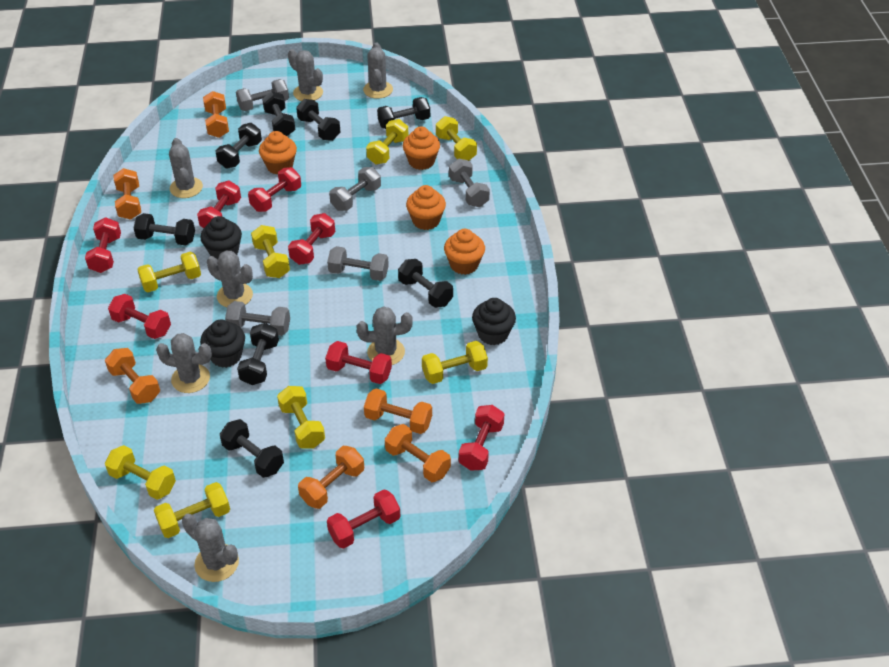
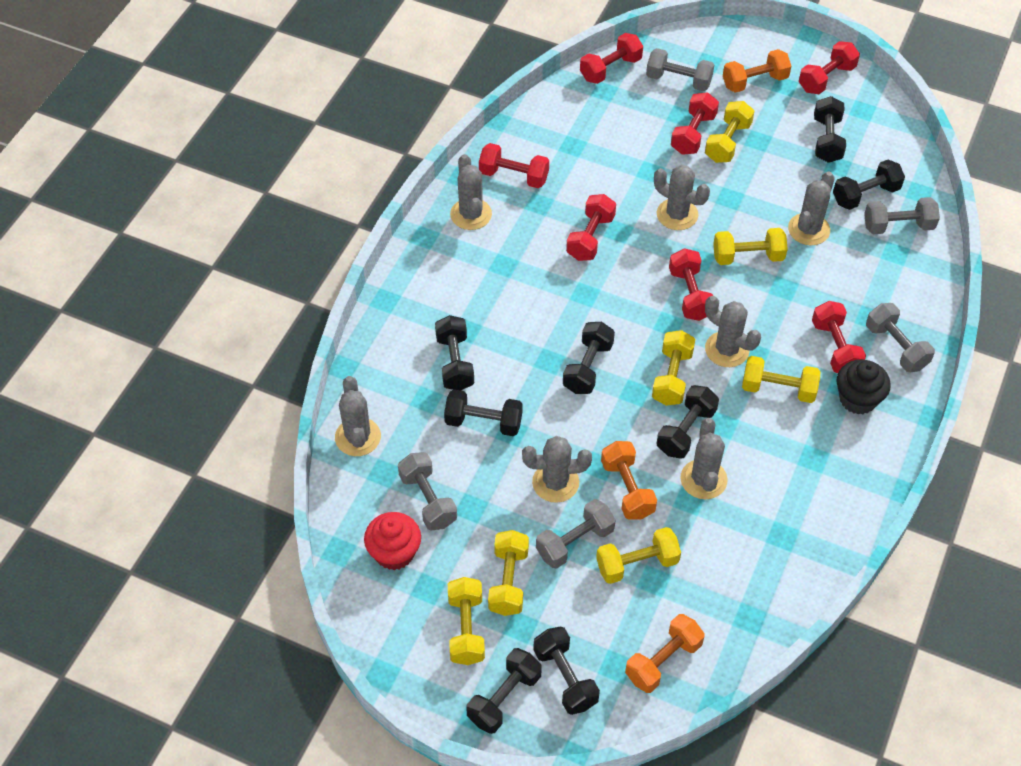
black cupcake: 3 -> 1
orange cupcake: 4 -> 0
orange dumbbell: 6 -> 3
red cupcake: 0 -> 1
red dumbbell: 8 -> 7
yellow dumbbell: 8 -> 7

